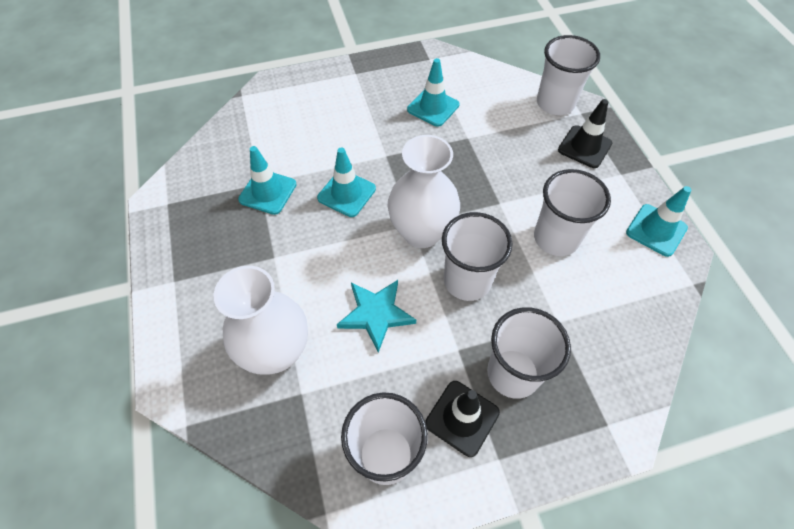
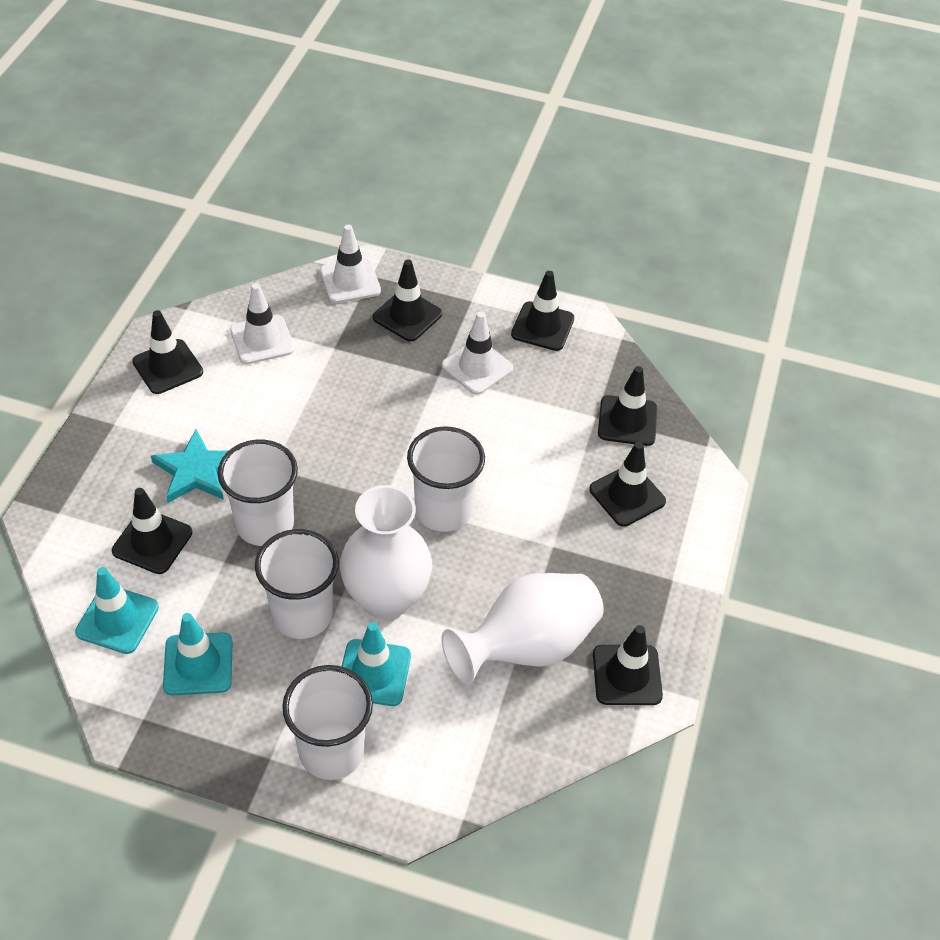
black traffic cone: 2 -> 7
turquoise traffic cone: 4 -> 3
white cup: 5 -> 4
white traffic cone: 0 -> 3

